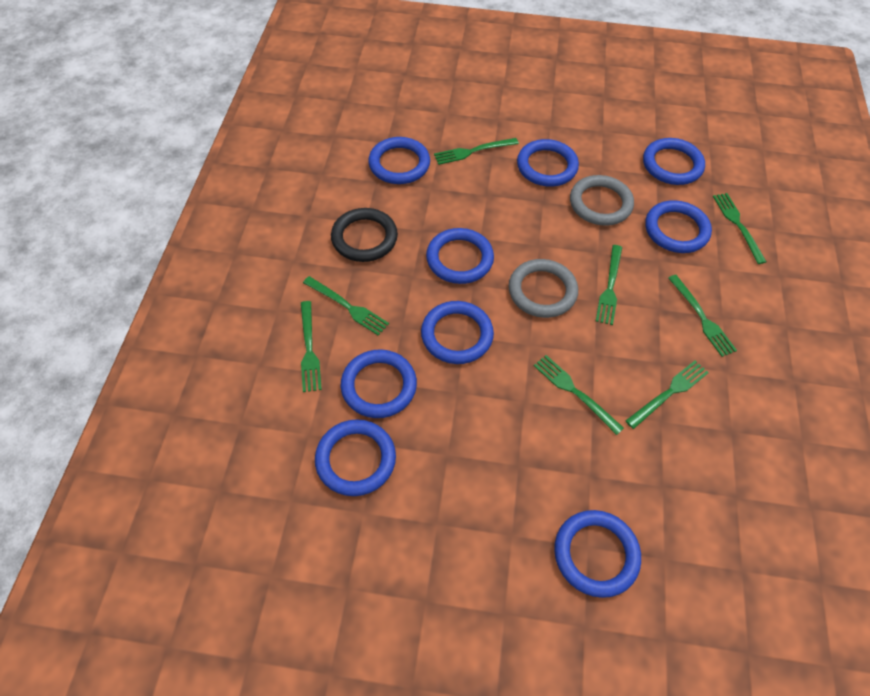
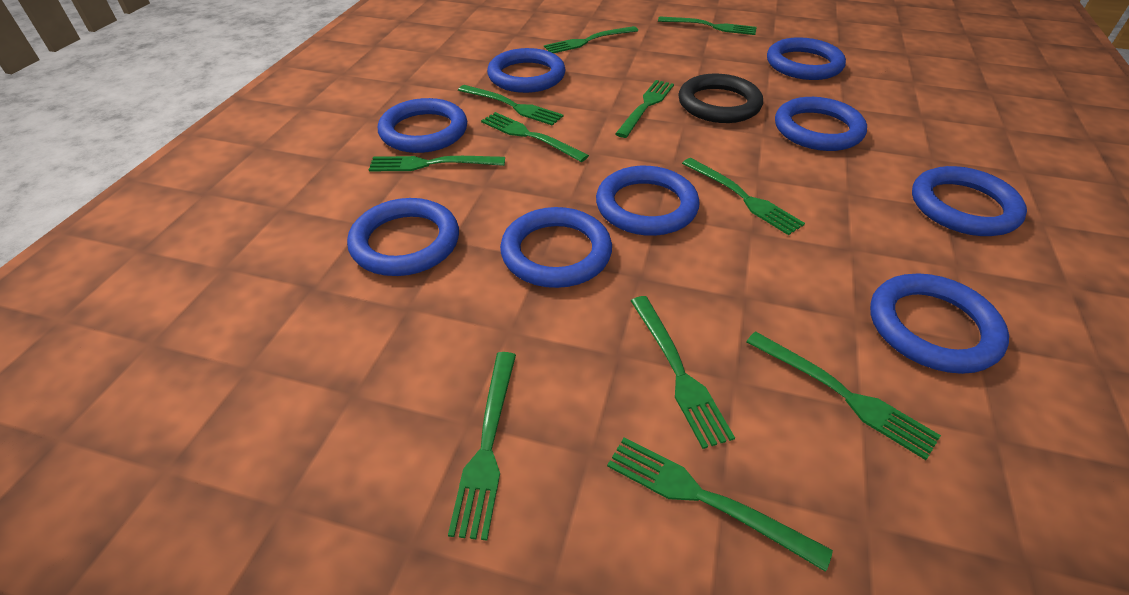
green fork: 8 -> 11
grey ring: 2 -> 0

